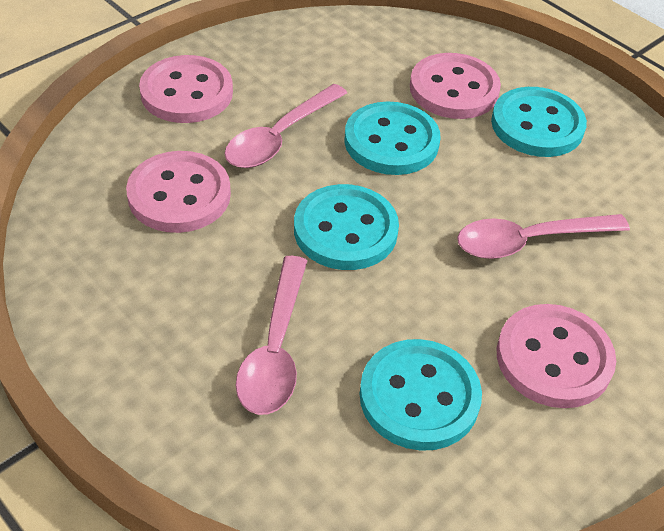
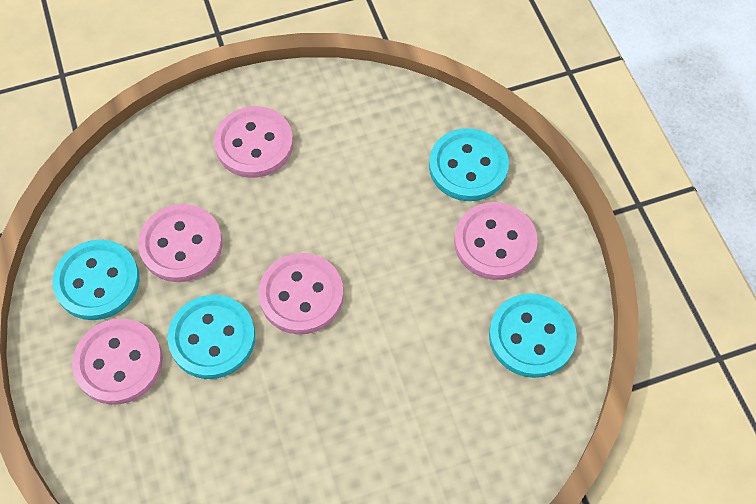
pink button: 4 -> 5
pink spoon: 3 -> 0

